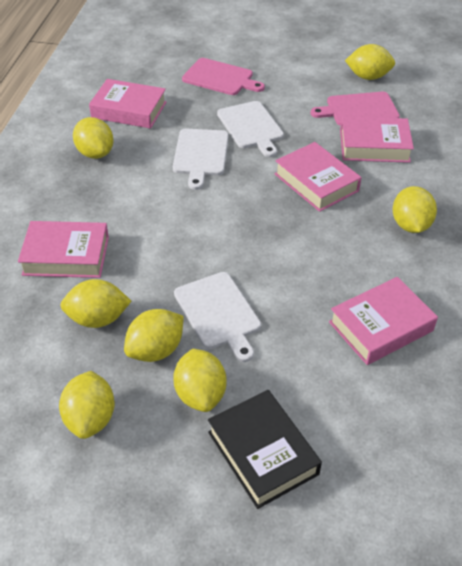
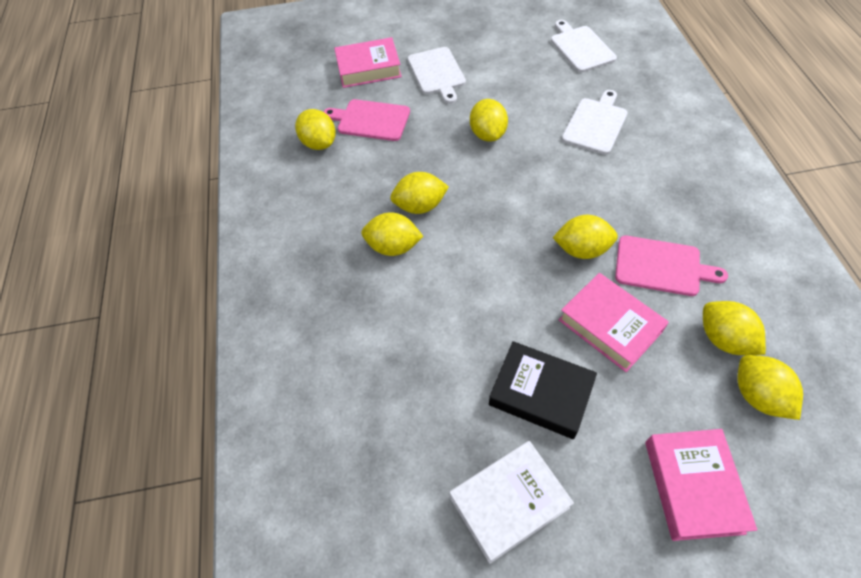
pink book: 5 -> 3
white book: 0 -> 1

